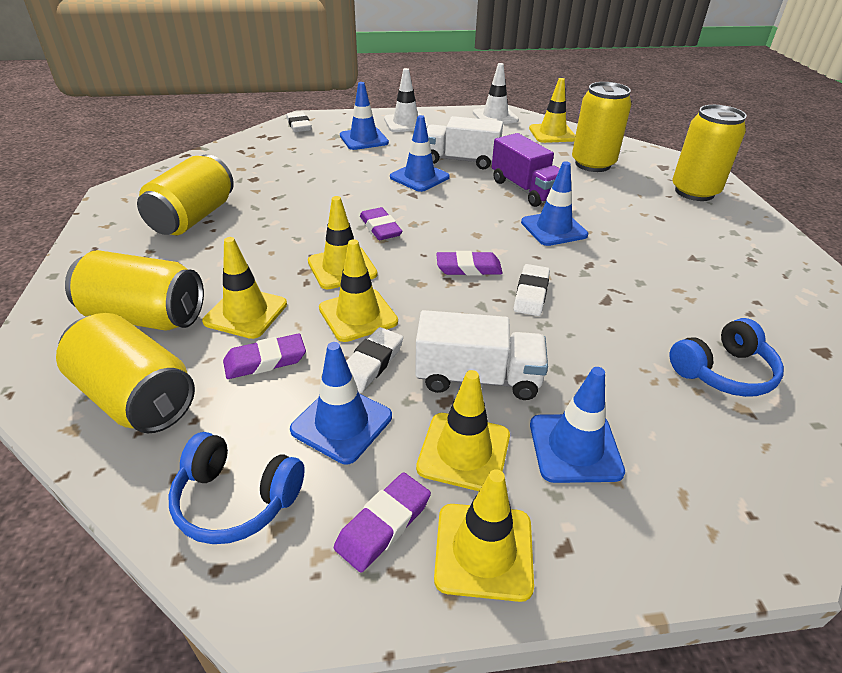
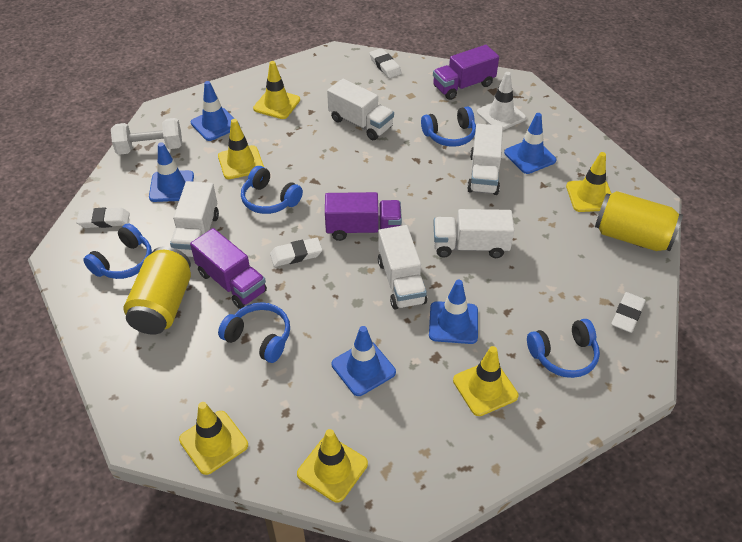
blue headphones: 2 -> 5
purple eraser: 4 -> 0
purple truck: 1 -> 3
white dumbbell: 0 -> 1
white eraser: 3 -> 4
white traffic cone: 2 -> 1
white truck: 2 -> 5
yellow can: 5 -> 2

